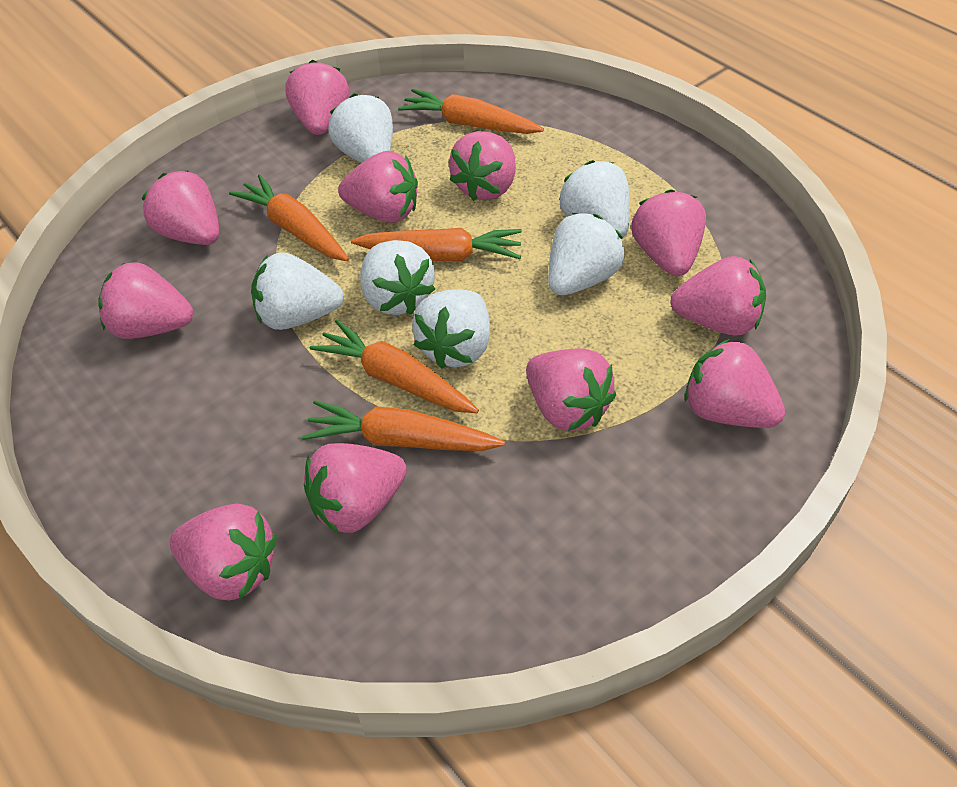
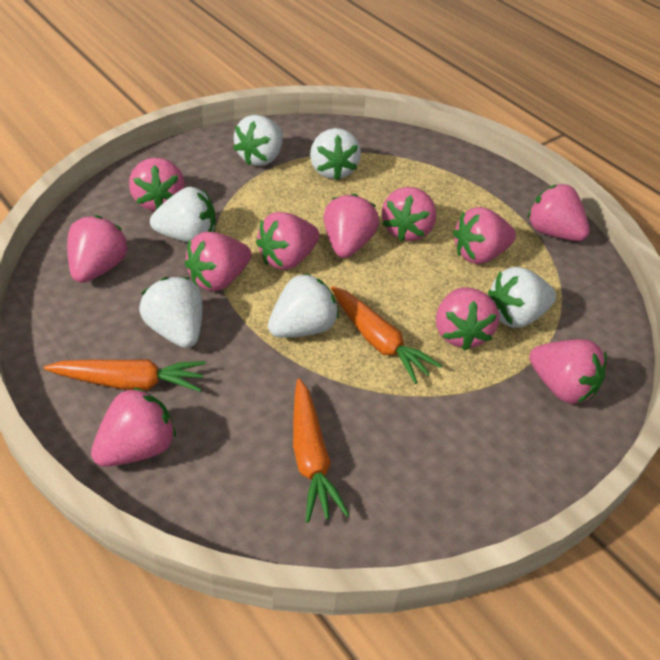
orange carrot: 5 -> 3

